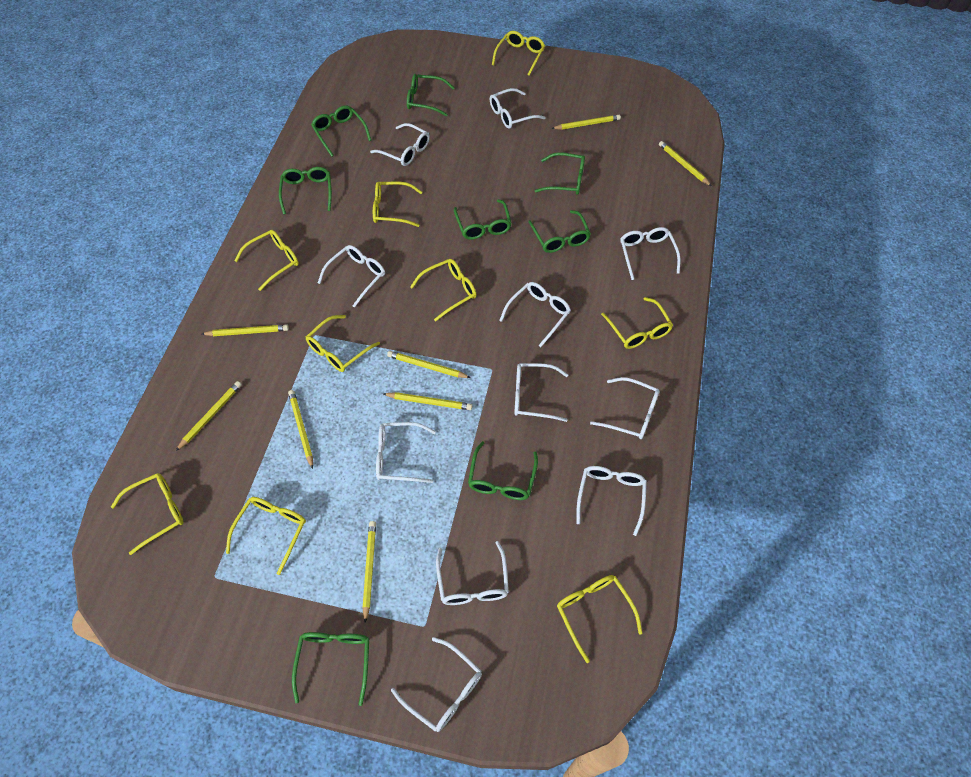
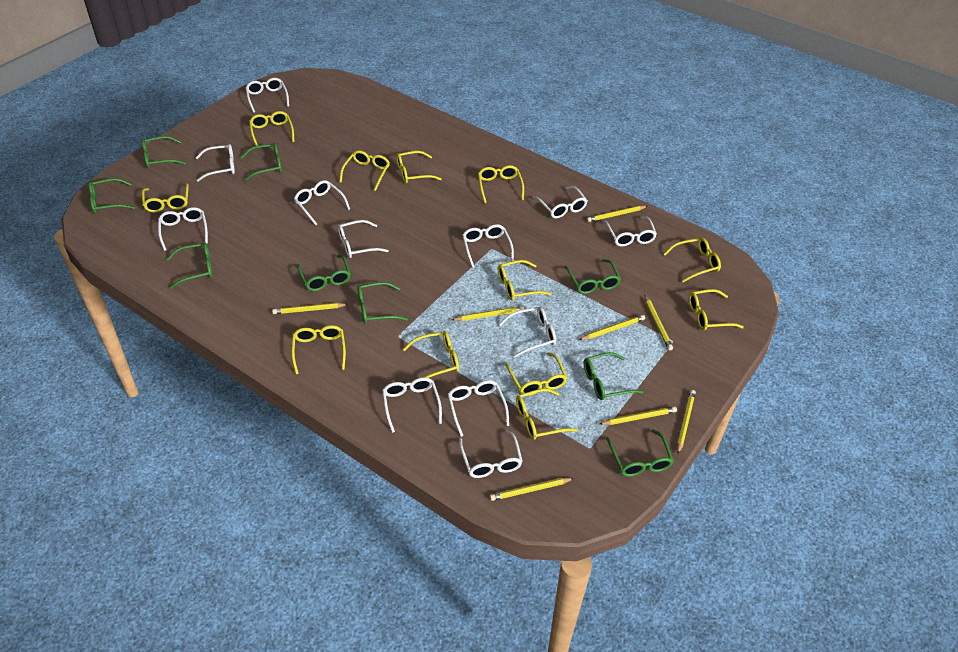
green glasses: 8 -> 9
white glasses: 11 -> 12
yellow glasses: 9 -> 12

